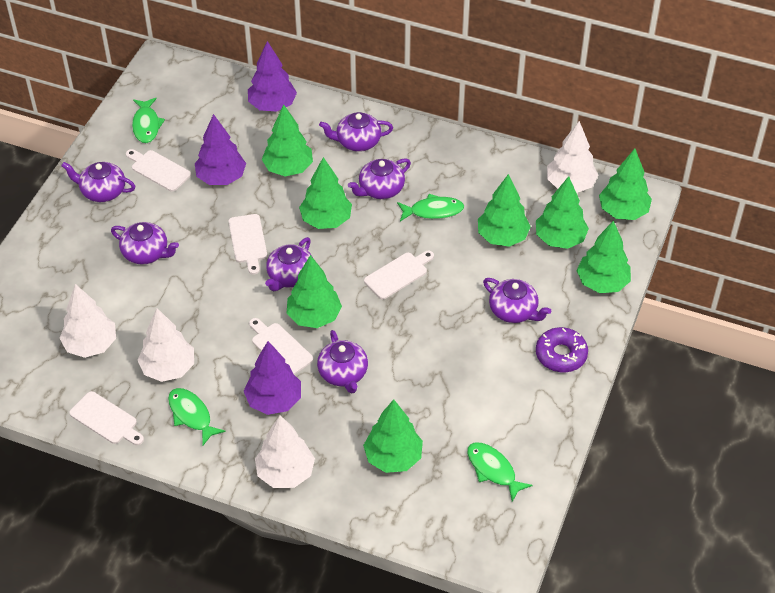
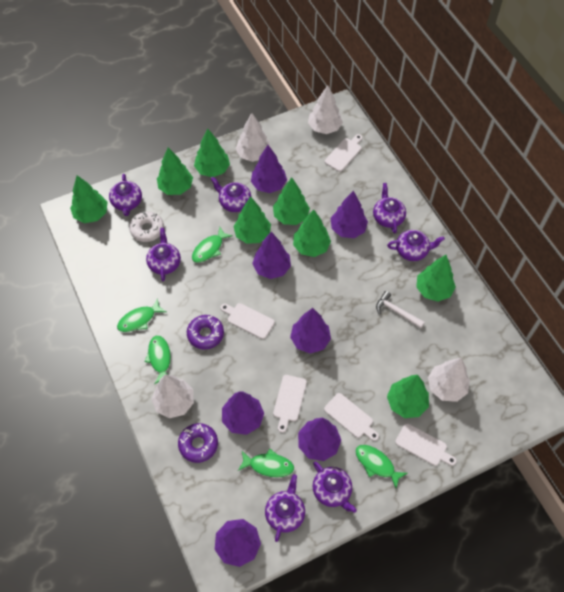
green fish: 4 -> 5
purple donut: 1 -> 2
purple tree: 3 -> 7
white donut: 0 -> 1
white hammer: 0 -> 1

